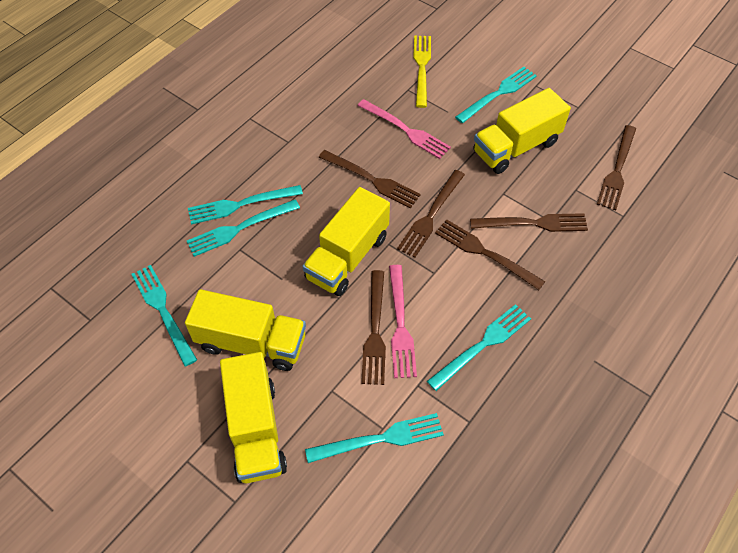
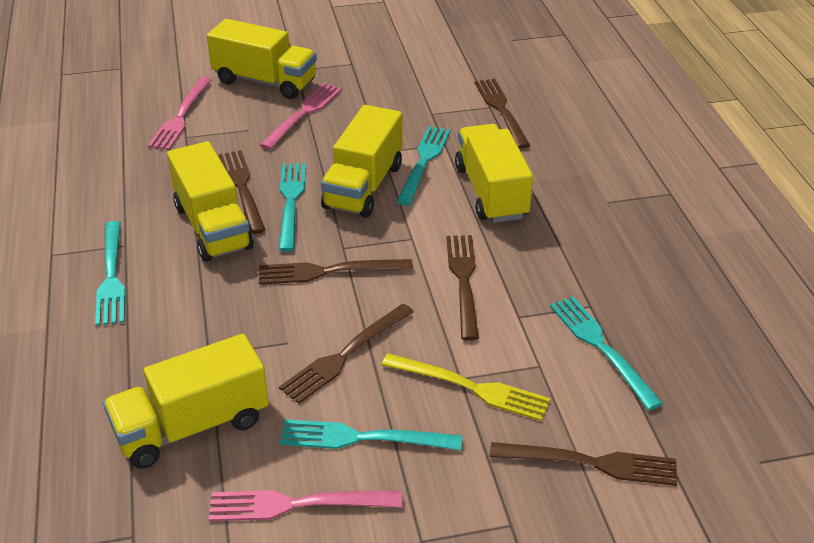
pink fork: 2 -> 3
turquoise fork: 6 -> 5
yellow truck: 4 -> 5

